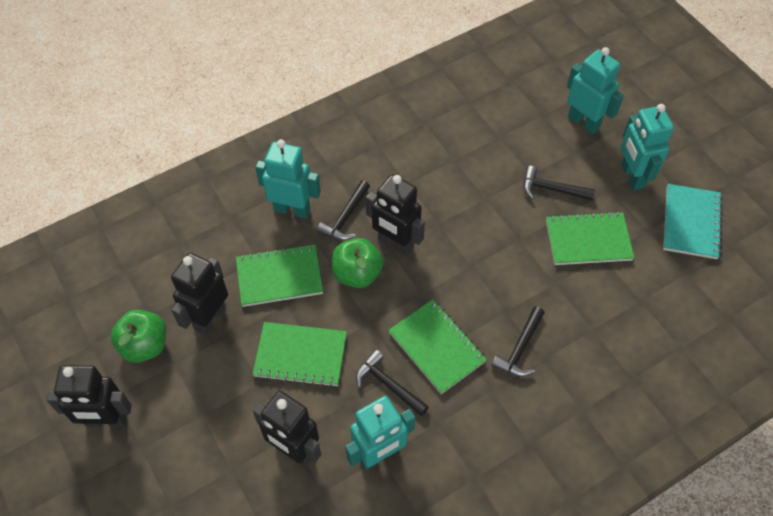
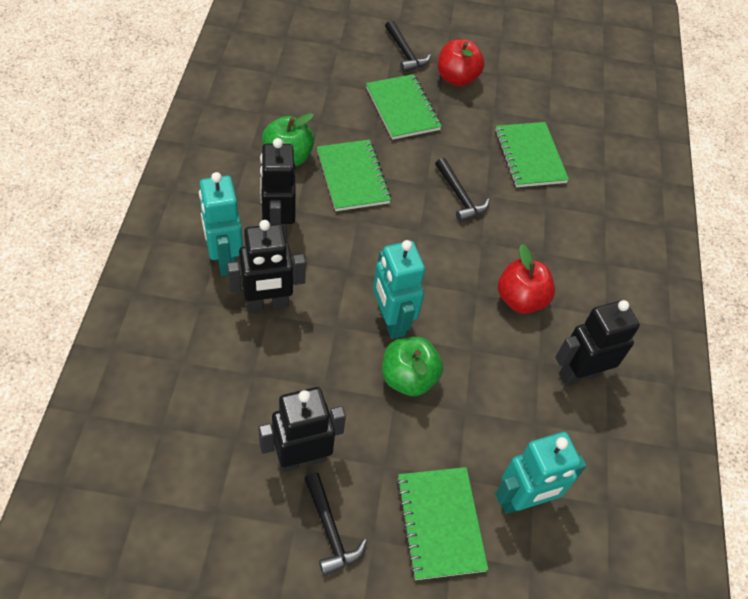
black hammer: 4 -> 3
red apple: 0 -> 2
turquoise notebook: 1 -> 0
turquoise robot: 4 -> 3

